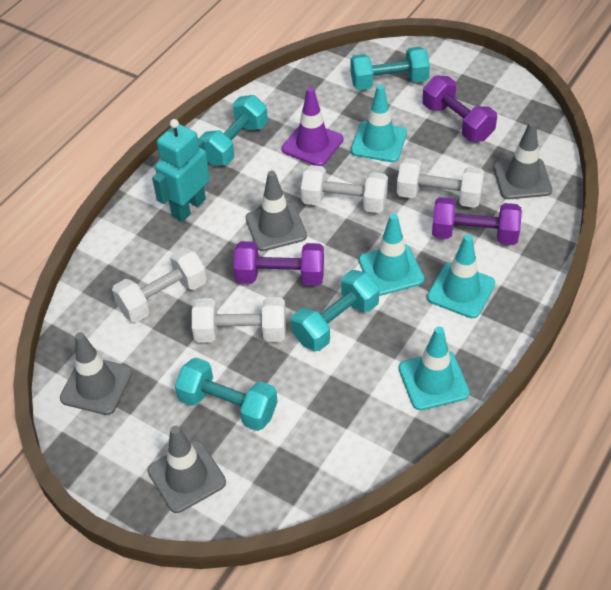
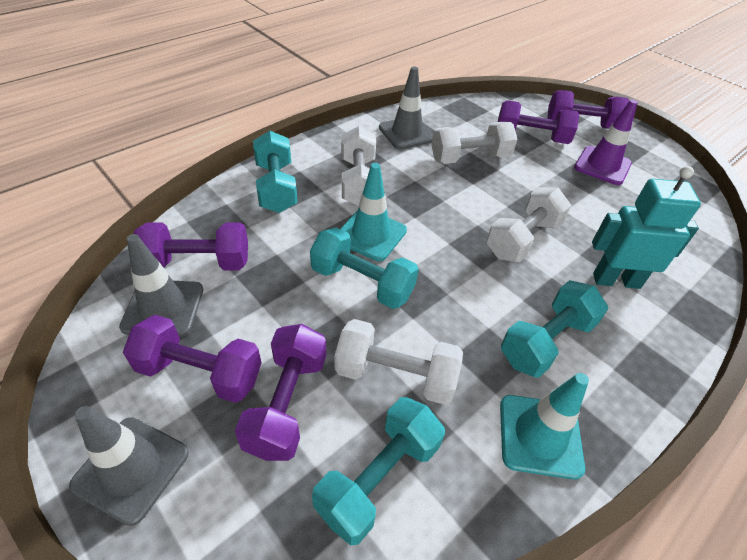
grey traffic cone: 4 -> 3
purple dumbbell: 3 -> 5
turquoise traffic cone: 4 -> 2

